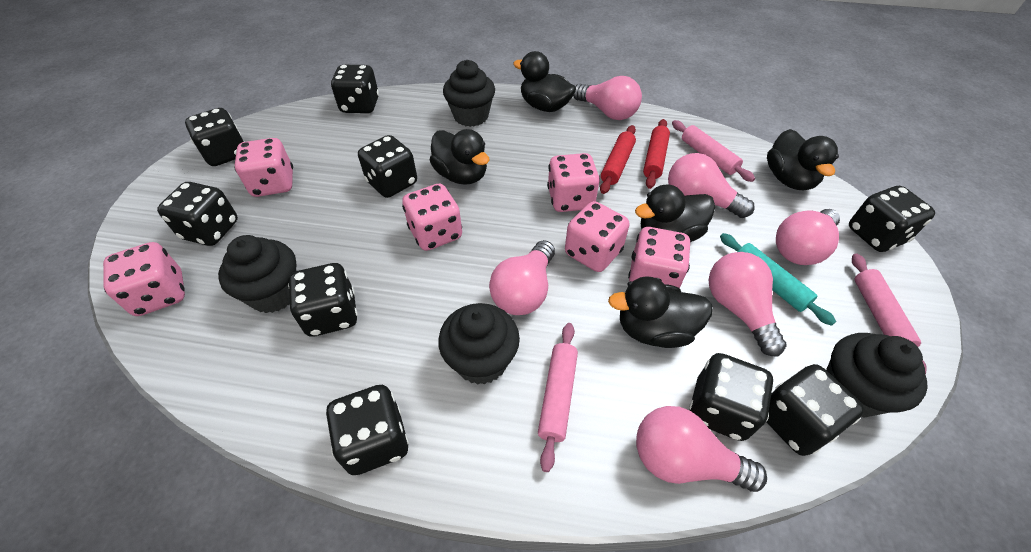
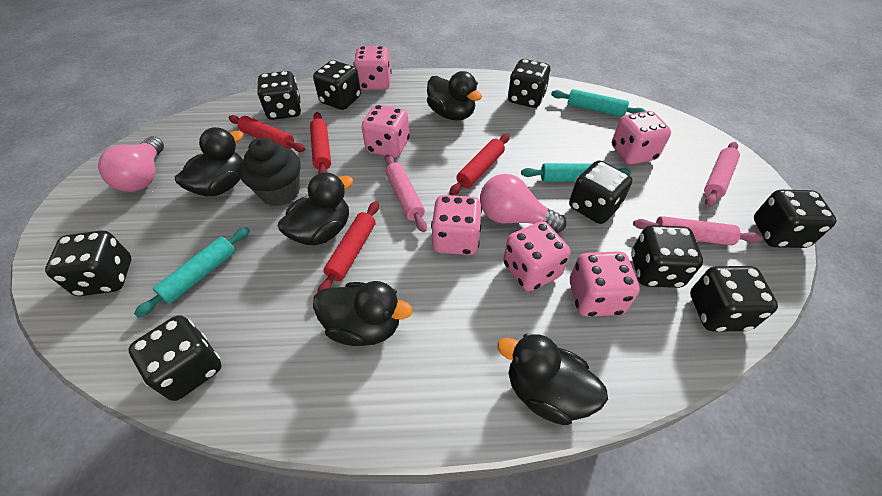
black cupcake: 4 -> 1
pink light bulb: 6 -> 2
red rolling pin: 2 -> 4
turquoise rolling pin: 1 -> 3

